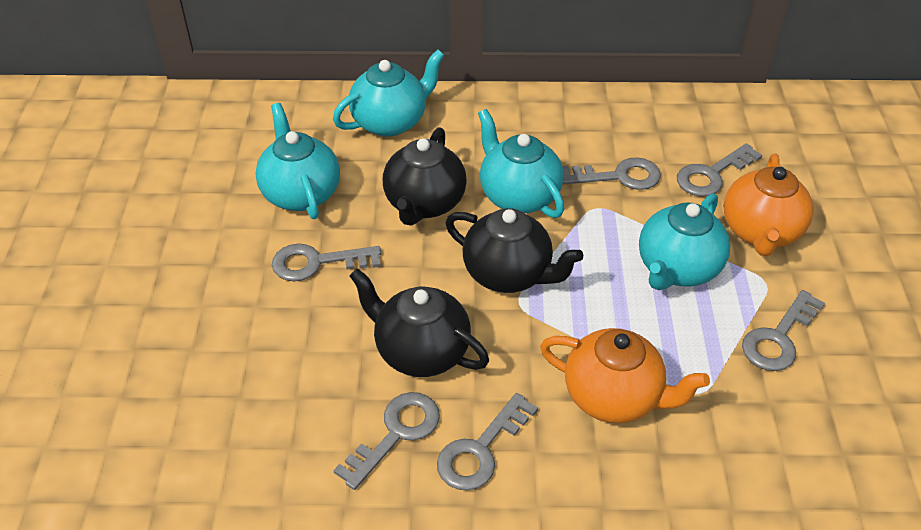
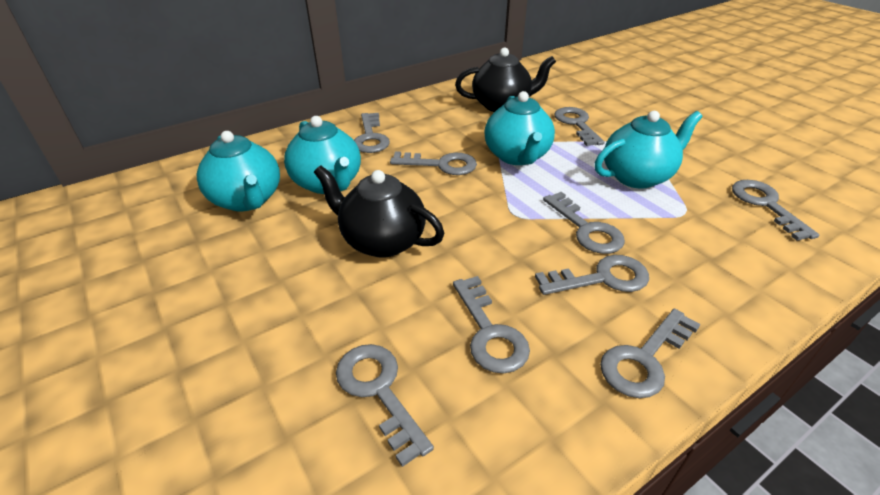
black teapot: 3 -> 2
grey key: 6 -> 9
orange teapot: 2 -> 0

